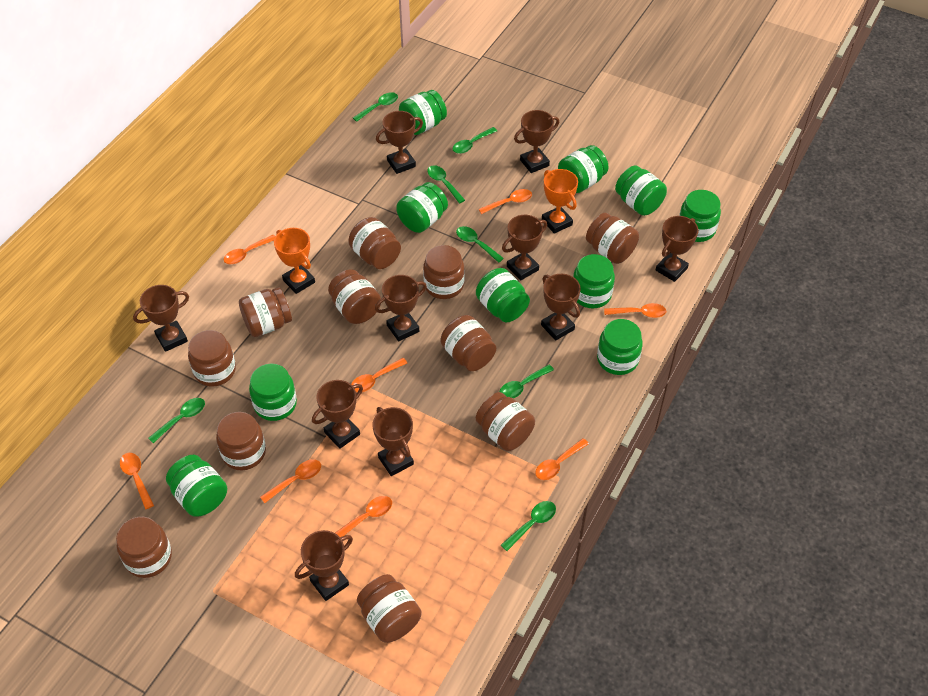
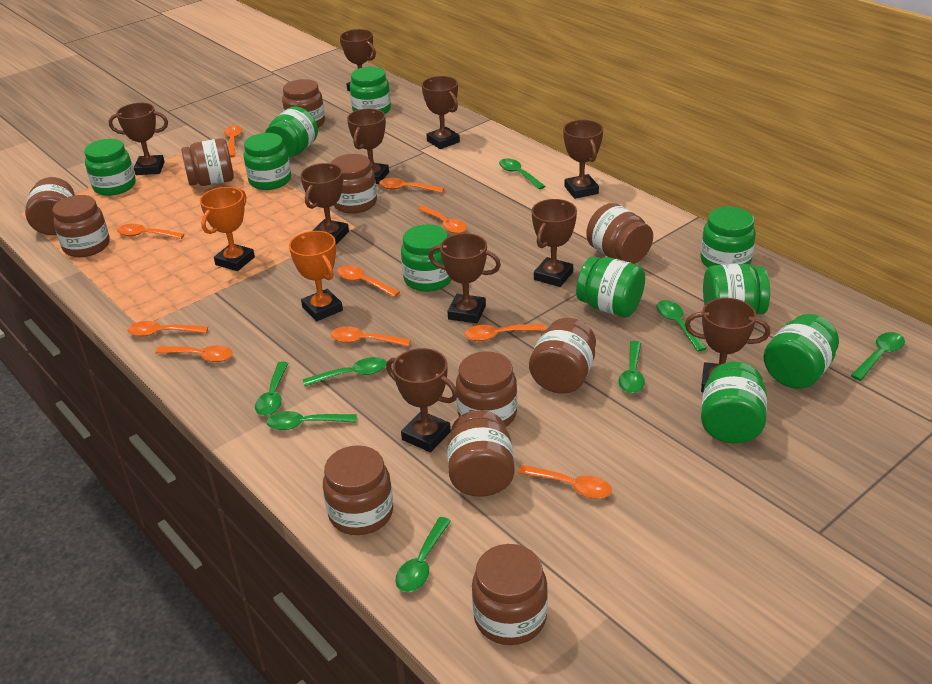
green spoon: 7 -> 8
orange spoon: 8 -> 10

